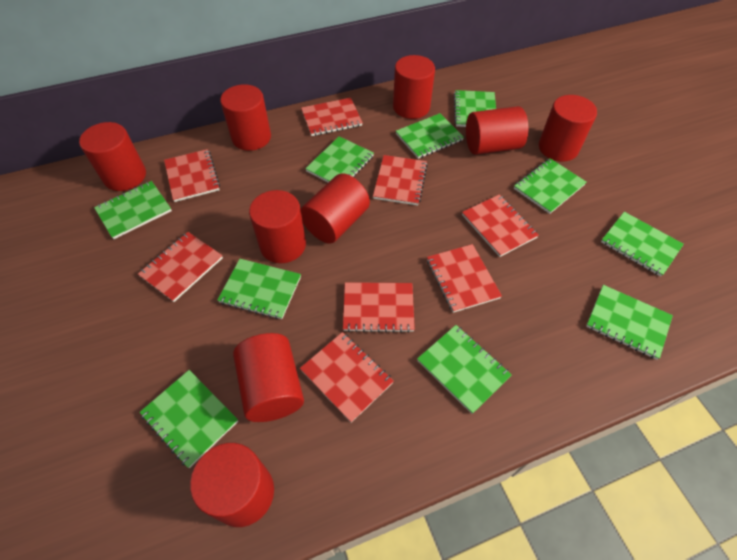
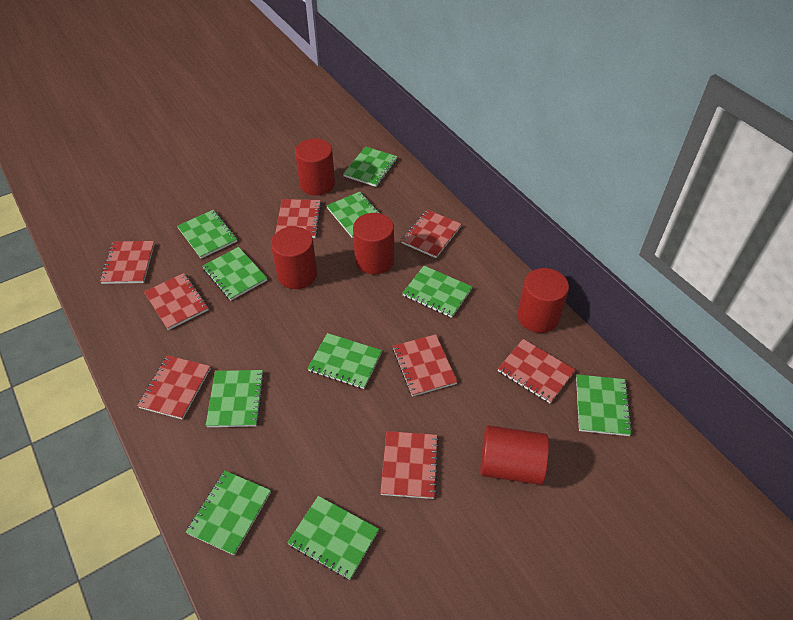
red cylinder: 9 -> 5

